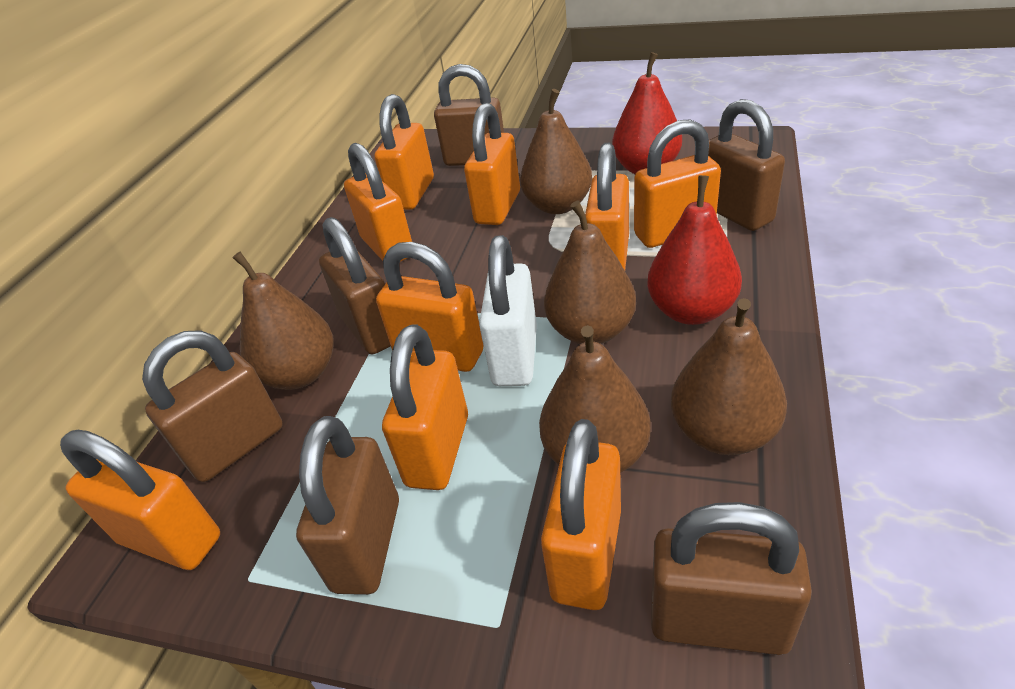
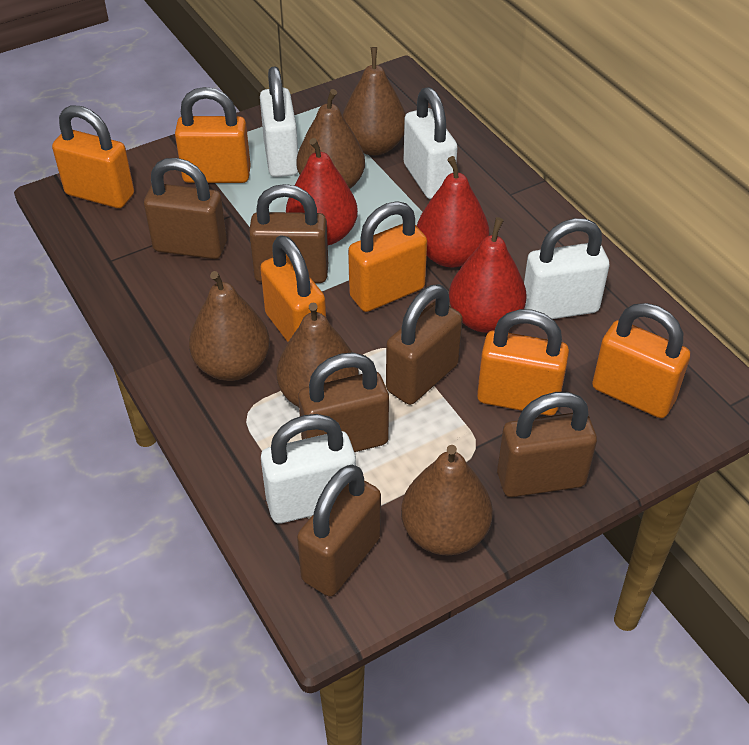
orange padlock: 9 -> 6
red pear: 2 -> 3
white padlock: 1 -> 4

